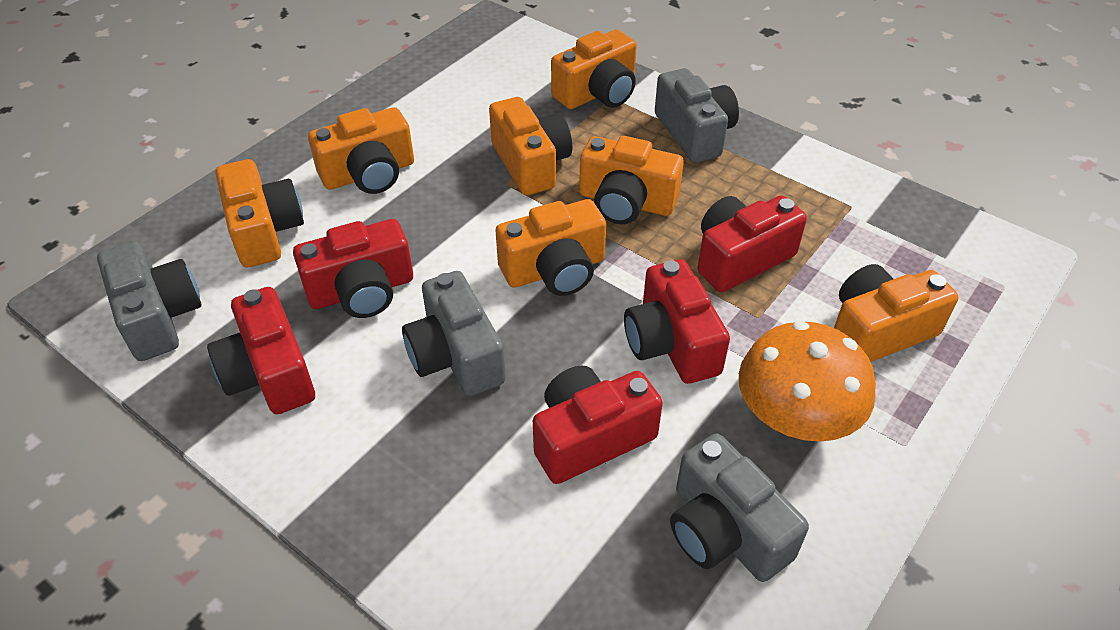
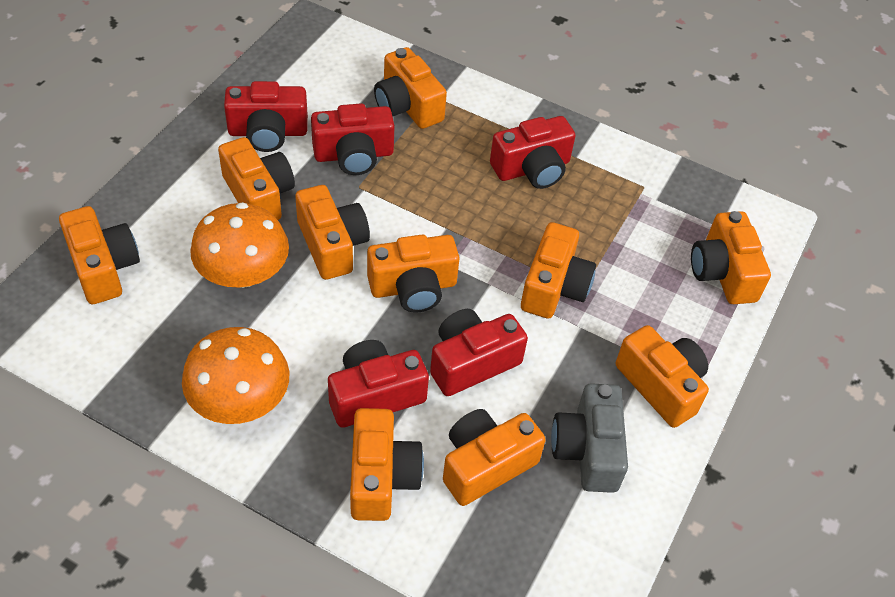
grey camera: 4 -> 1
orange camera: 7 -> 10
orange mushroom: 1 -> 2

